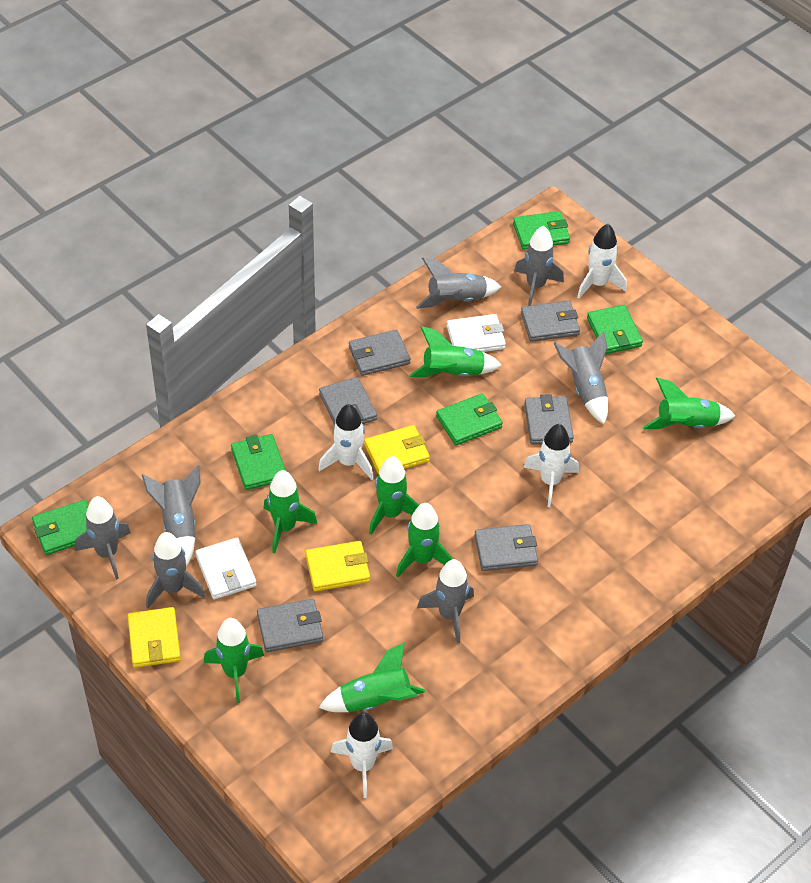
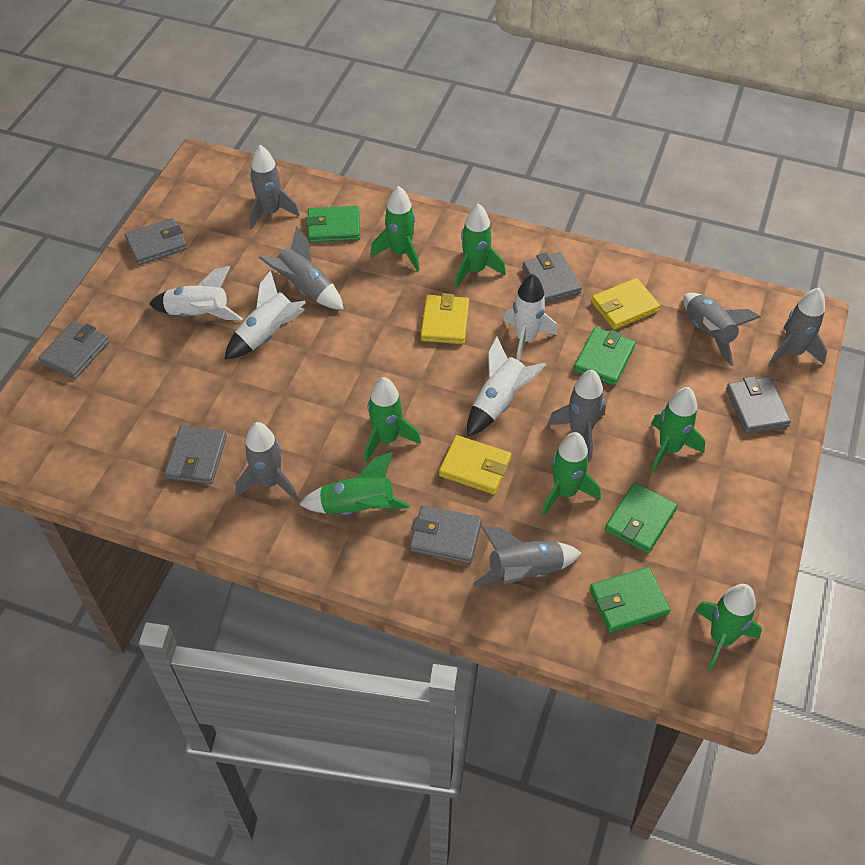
green wallet: 5 -> 4
white wallet: 2 -> 0

